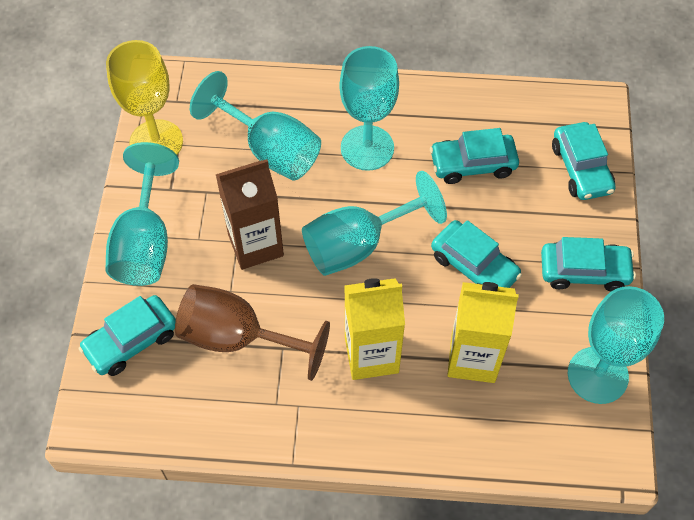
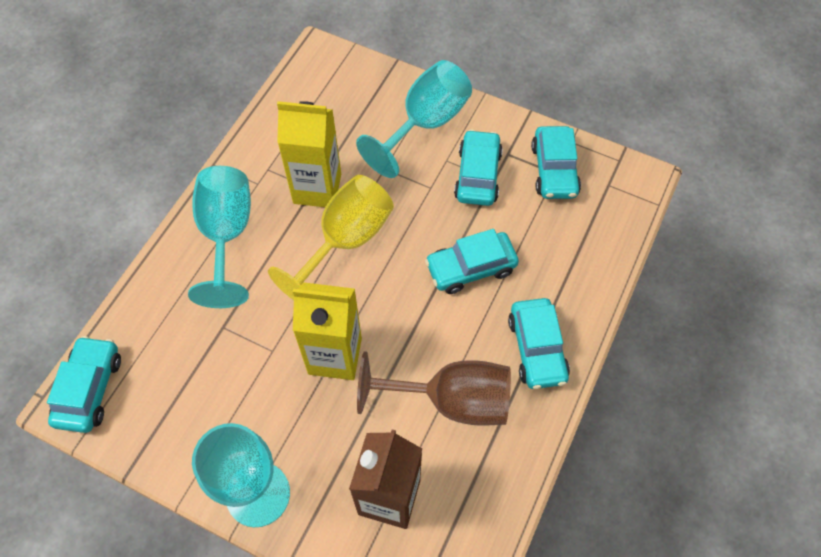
turquoise goblet: 5 -> 3

